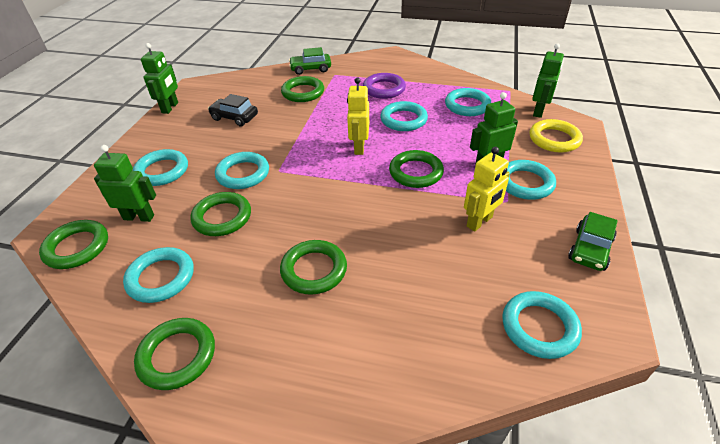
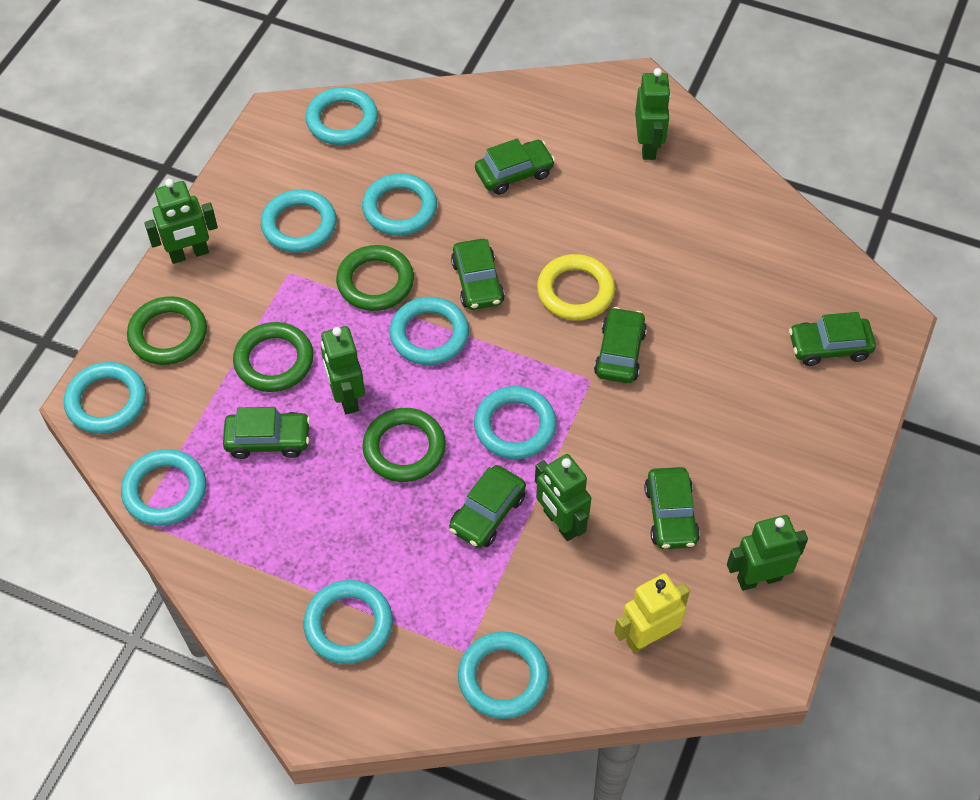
black car: 1 -> 0
green car: 2 -> 7
green ring: 6 -> 4
green robot: 4 -> 5
purple ring: 1 -> 0
turquoise ring: 7 -> 9
yellow robot: 2 -> 1

